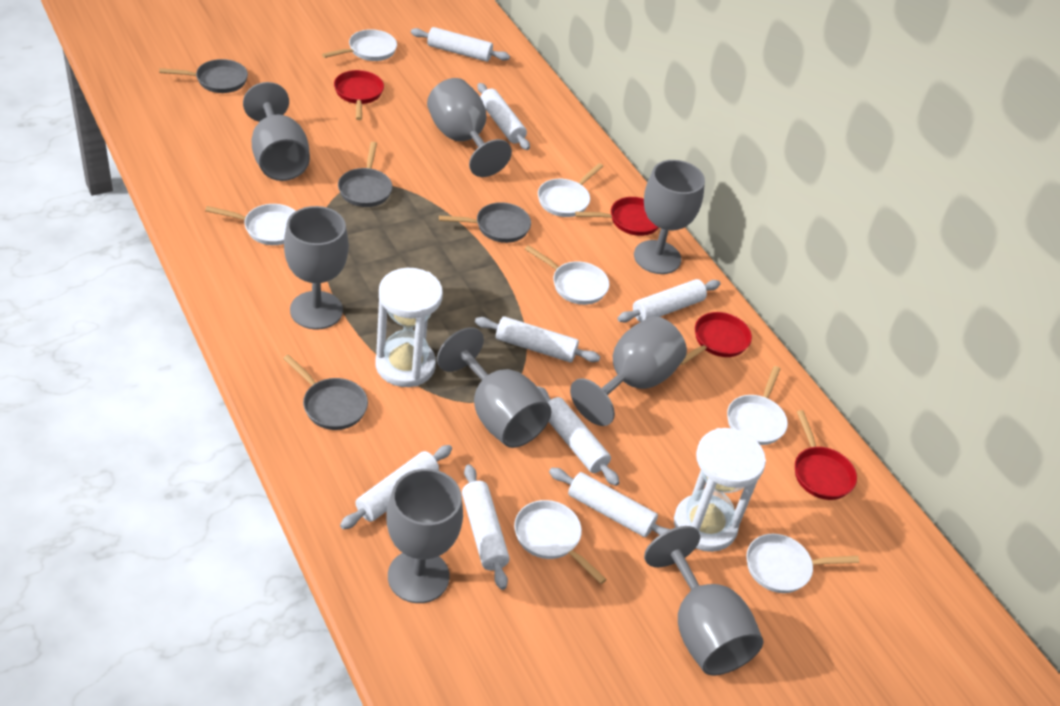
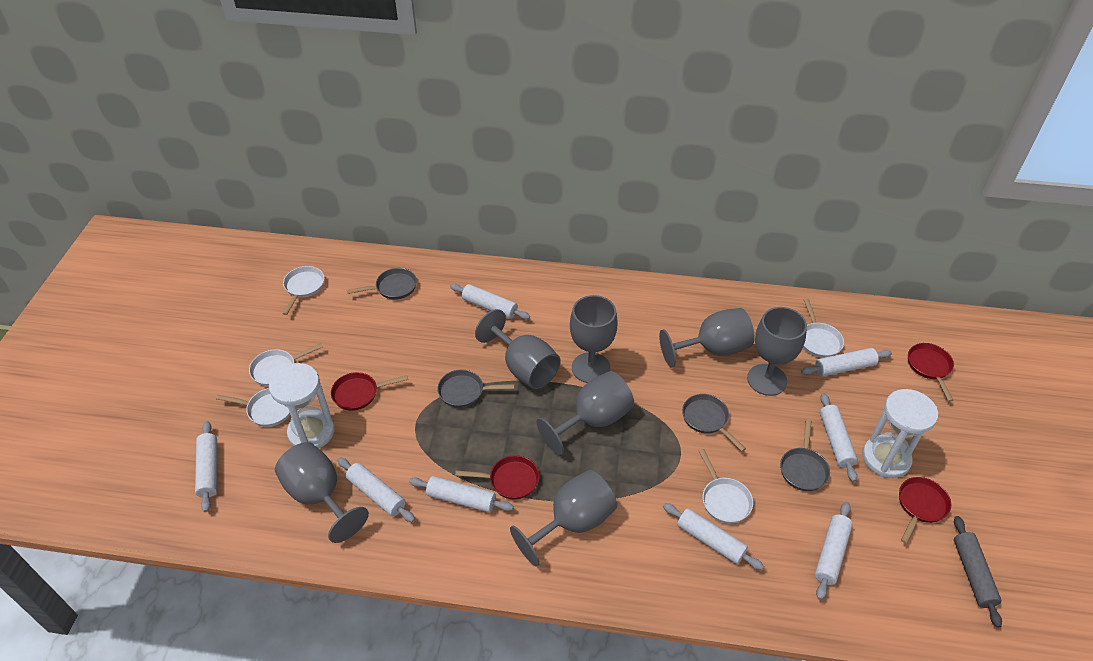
grey goblet: 8 -> 7
grey rolling pin: 0 -> 1
white pan: 7 -> 5

